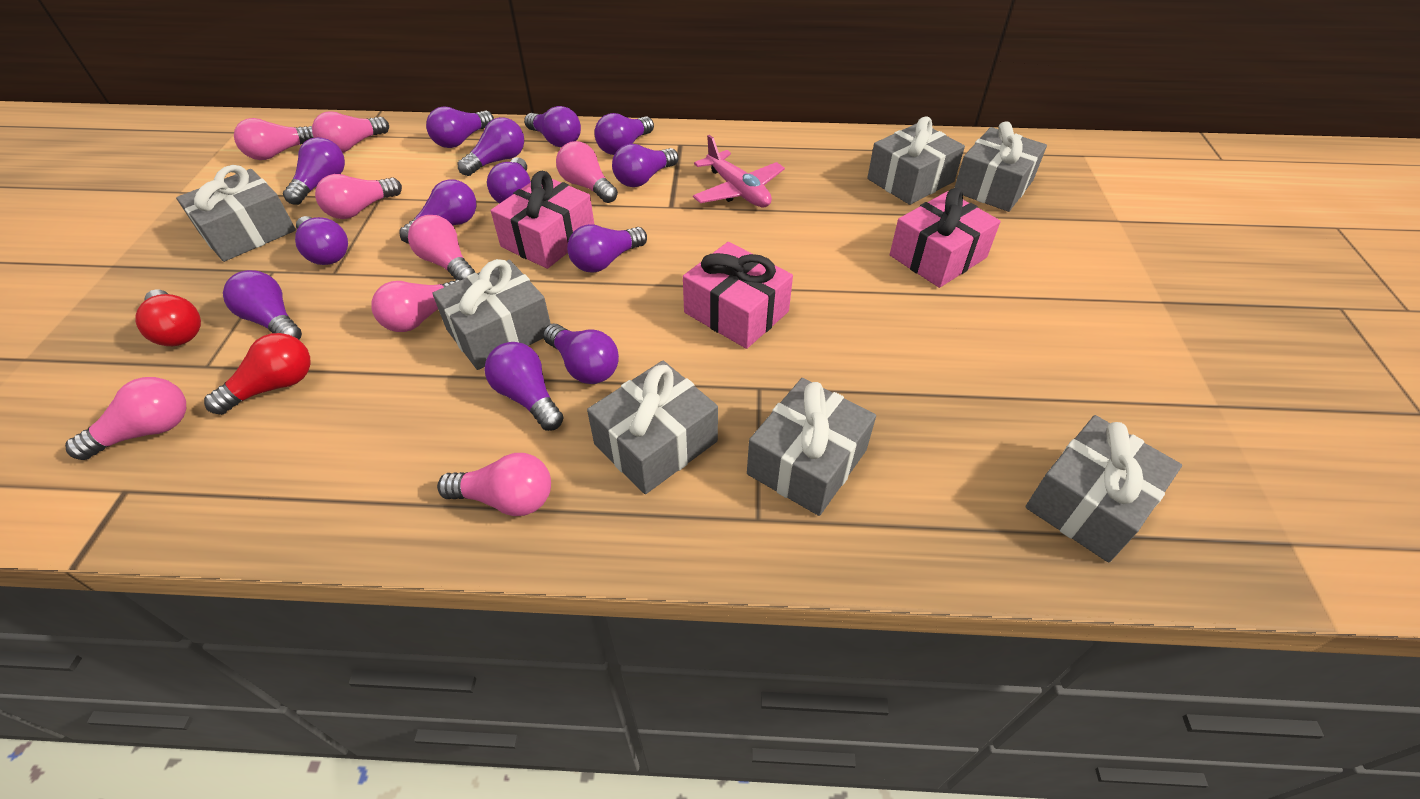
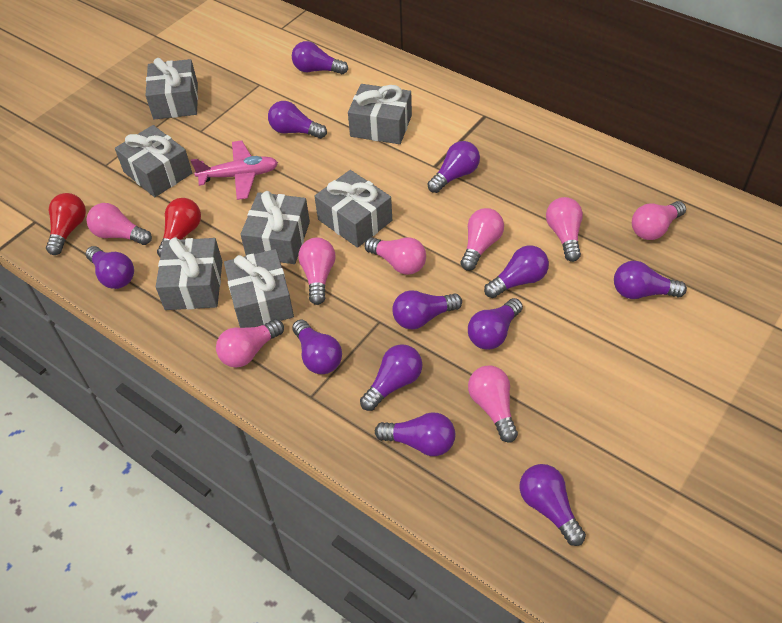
pink gift: 3 -> 0
purple light bulb: 13 -> 12

